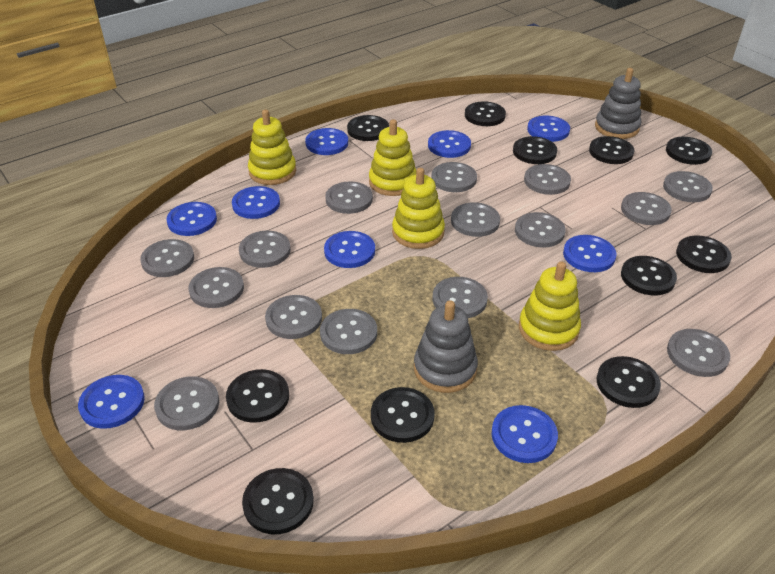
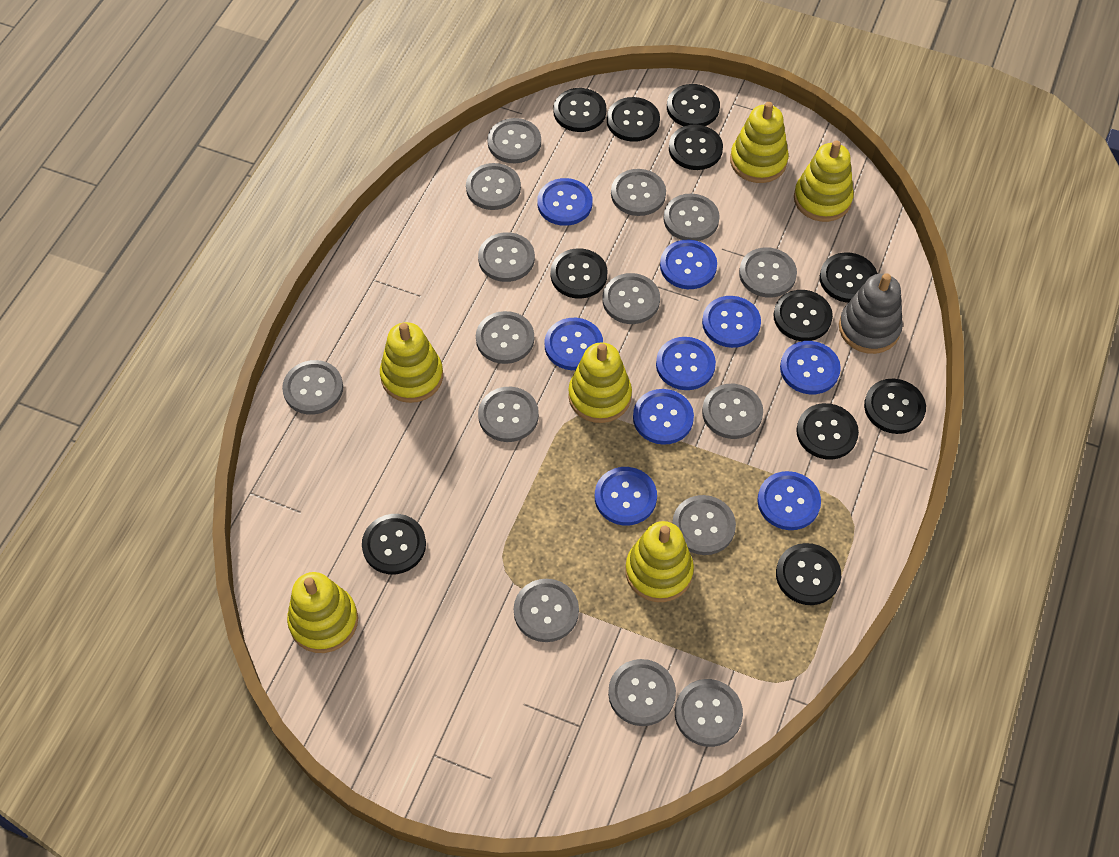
grey stacking toy: 2 -> 1
yellow stacking toy: 4 -> 6

